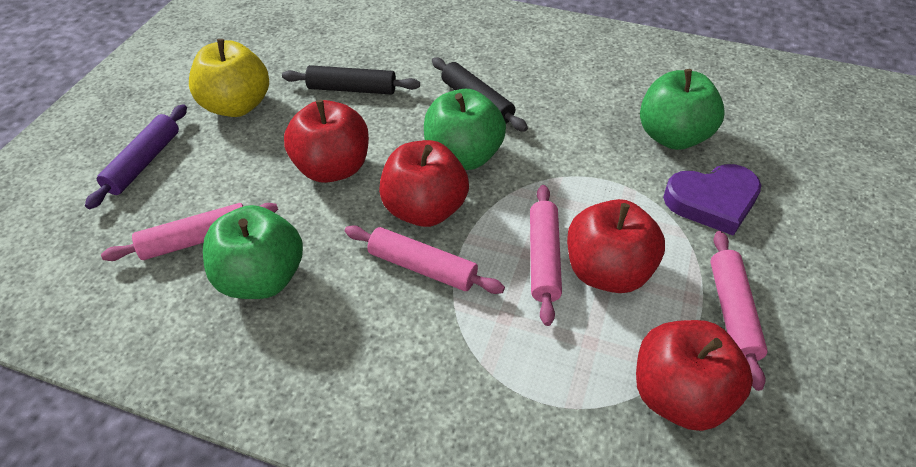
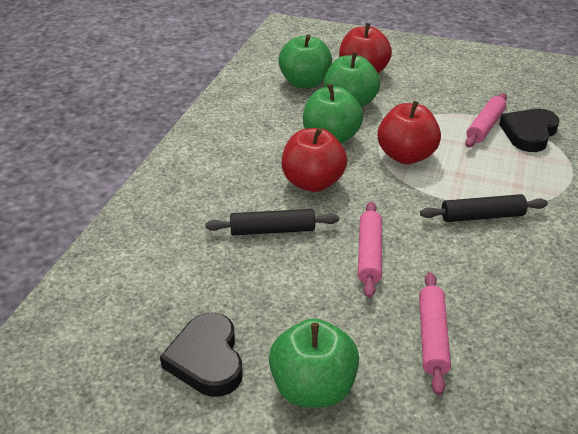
black heart: 0 -> 2
green apple: 3 -> 4
pink rolling pin: 4 -> 3
purple heart: 1 -> 0
purple rolling pin: 1 -> 0
red apple: 4 -> 3
yellow apple: 1 -> 0

